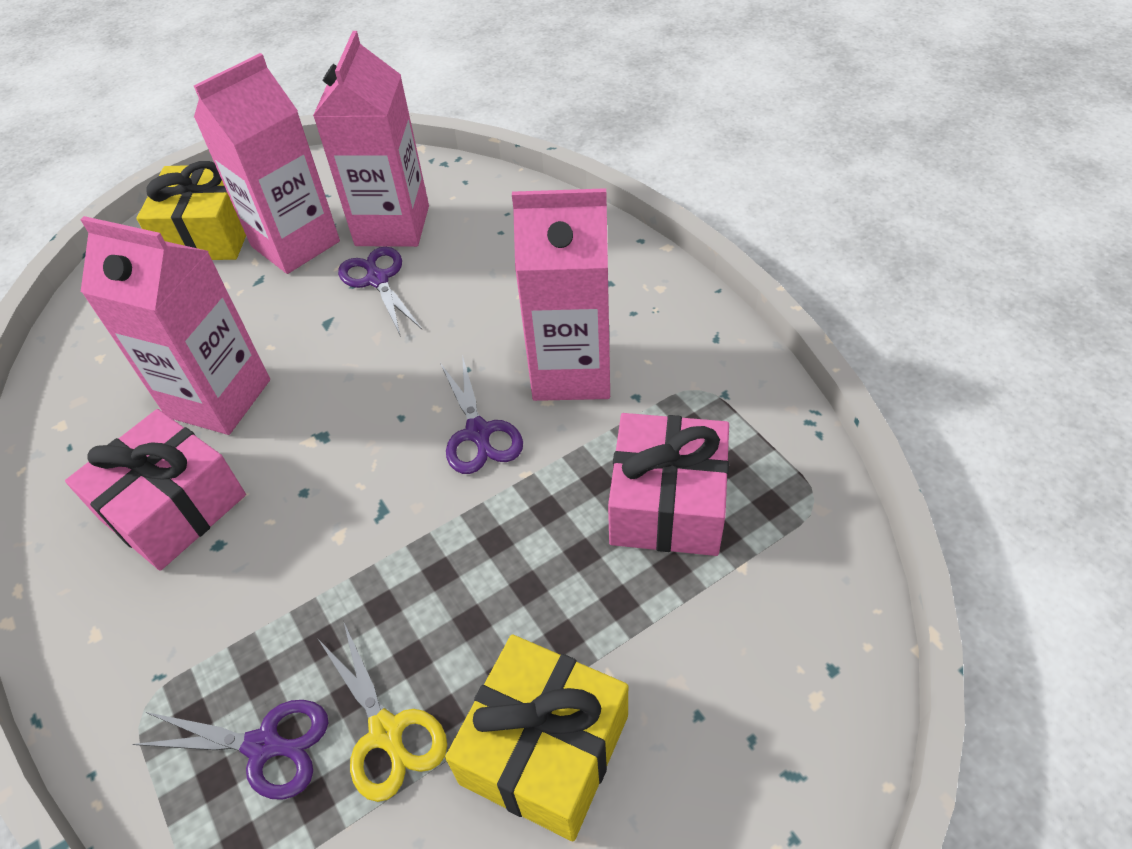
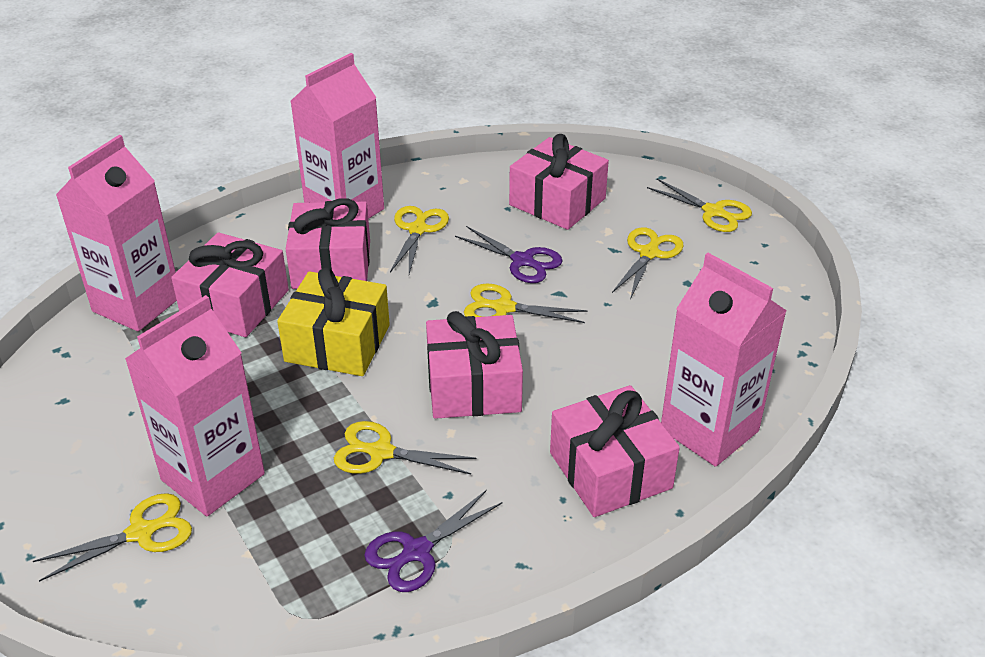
pink gift: 2 -> 5
purple scissors: 3 -> 2
yellow gift: 2 -> 1
yellow scissors: 1 -> 6

